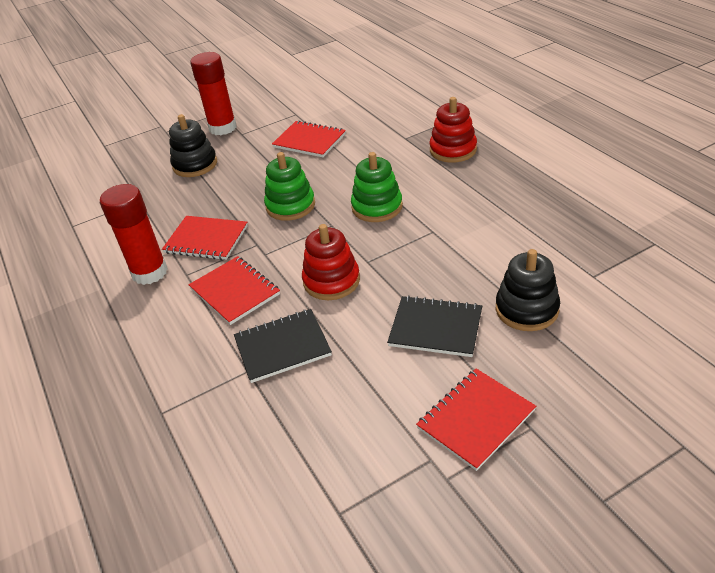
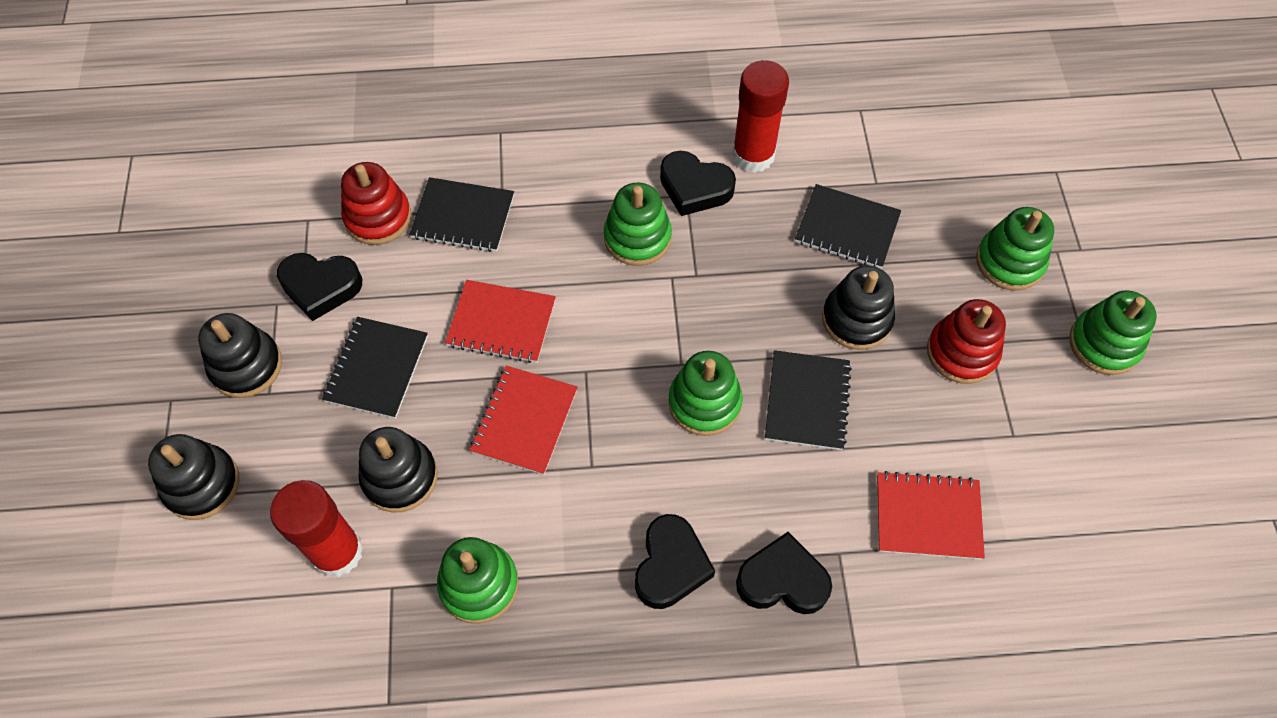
black heart: 0 -> 4
black notebook: 2 -> 4
black stacking toy: 2 -> 4
green stacking toy: 2 -> 5
red notebook: 4 -> 3

